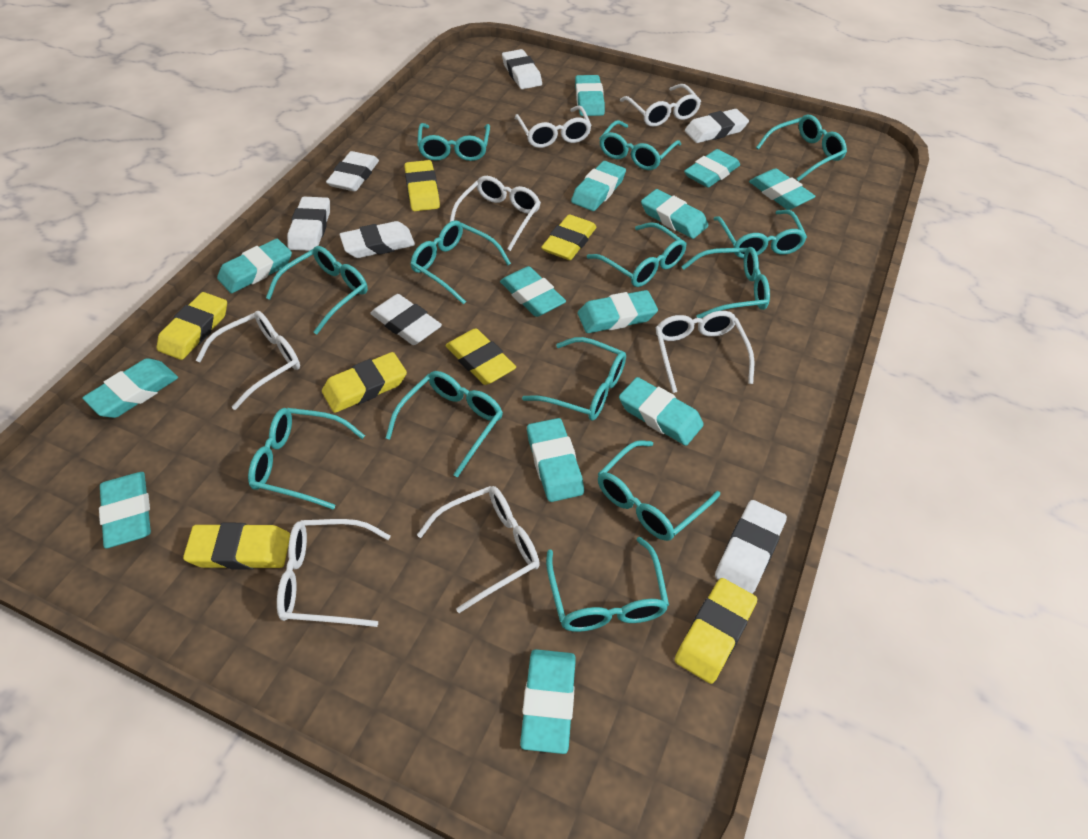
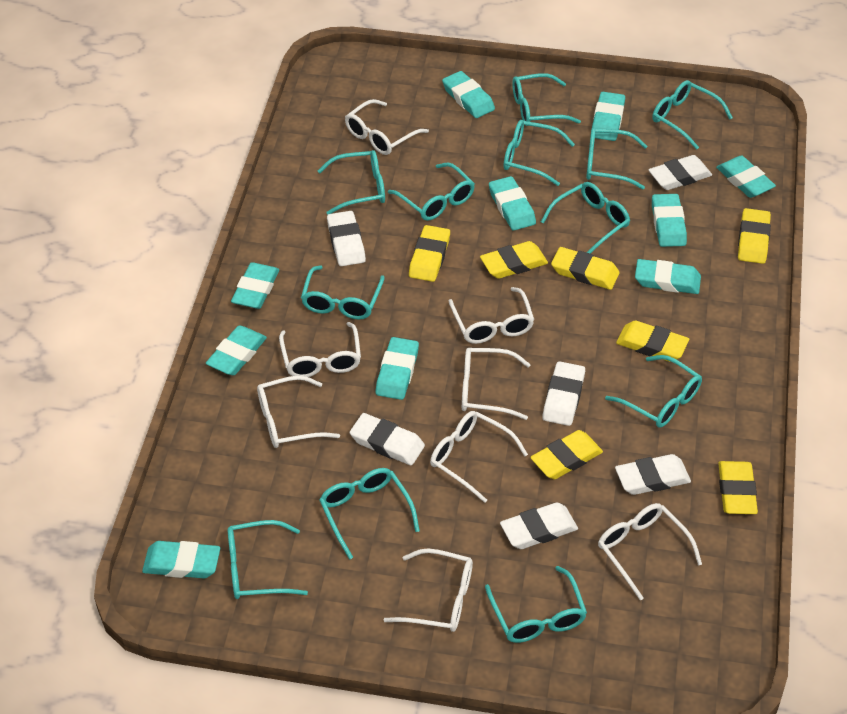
turquoise eraser: 13 -> 10
turquoise glasses: 13 -> 12
white eraser: 7 -> 6
white glasses: 7 -> 8

